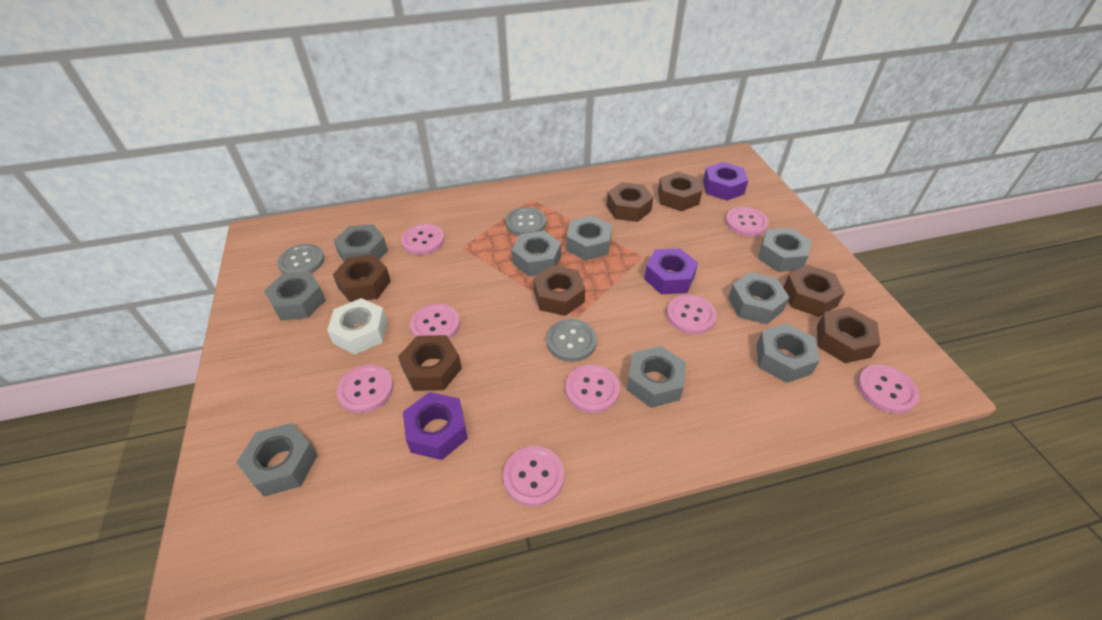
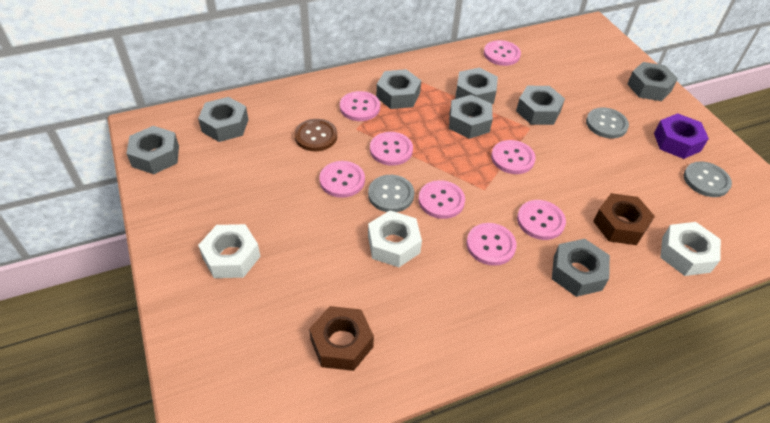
brown button: 0 -> 1
brown nut: 7 -> 2
grey nut: 9 -> 8
purple nut: 3 -> 1
white nut: 1 -> 3

